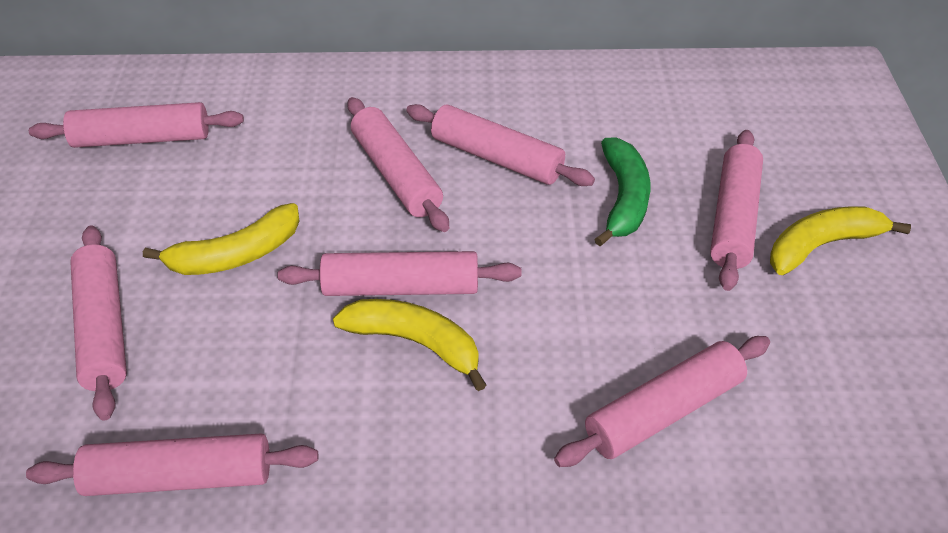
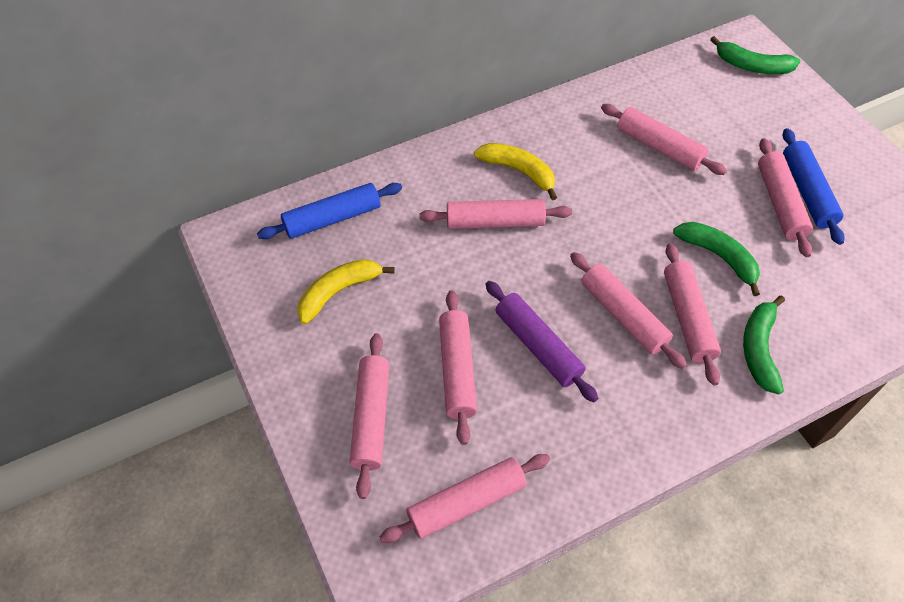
blue rolling pin: 0 -> 2
green banana: 1 -> 3
purple rolling pin: 0 -> 1
yellow banana: 3 -> 2

